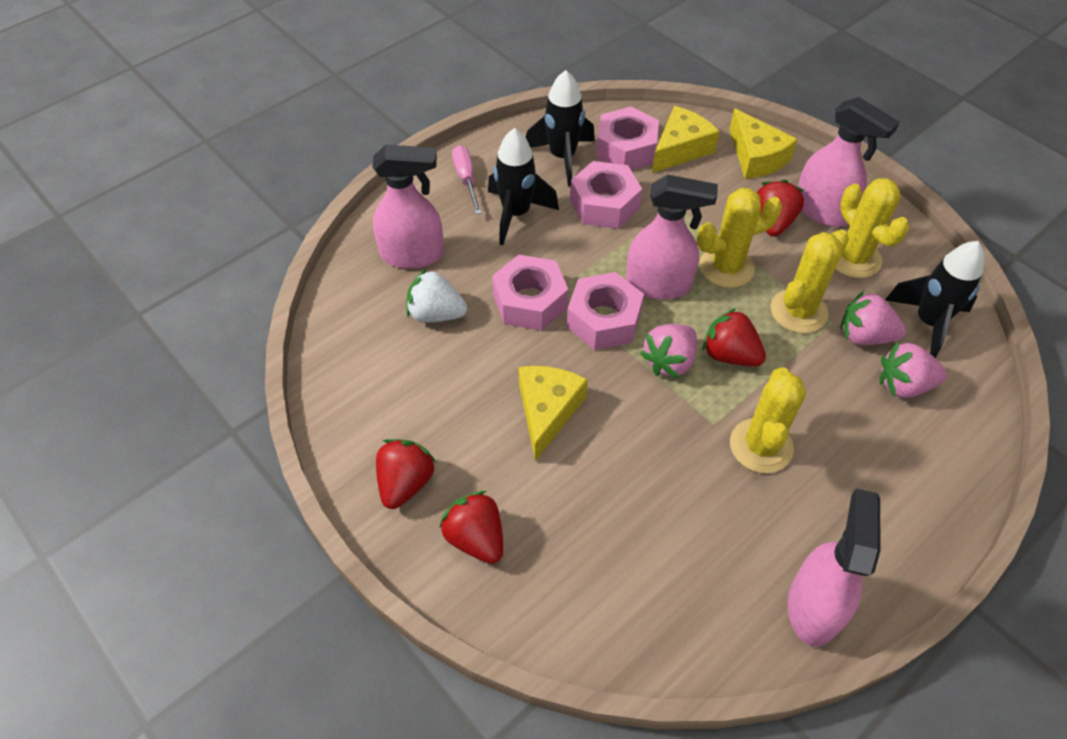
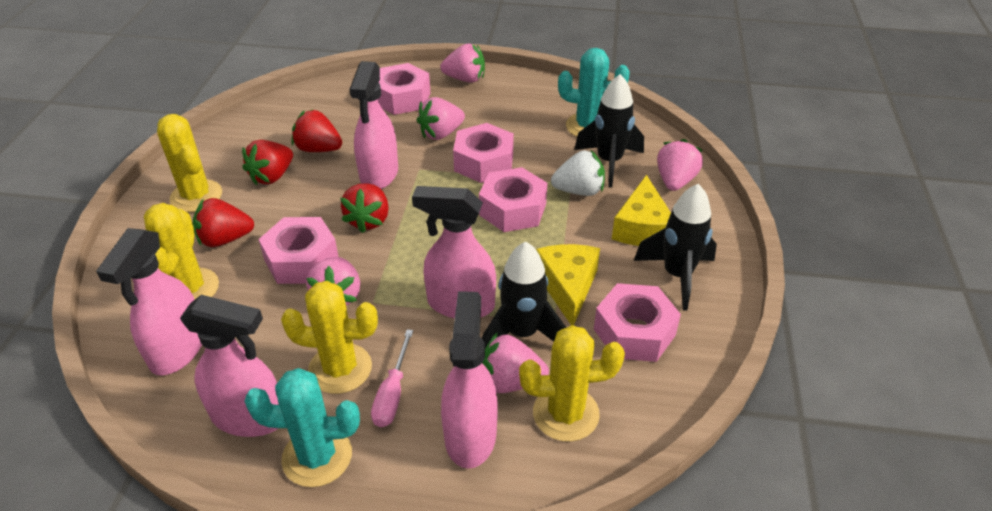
pink nut: 4 -> 5
pink spray bottle: 4 -> 5
pink strawberry: 3 -> 5
turquoise cactus: 0 -> 2
yellow cheese: 3 -> 2

